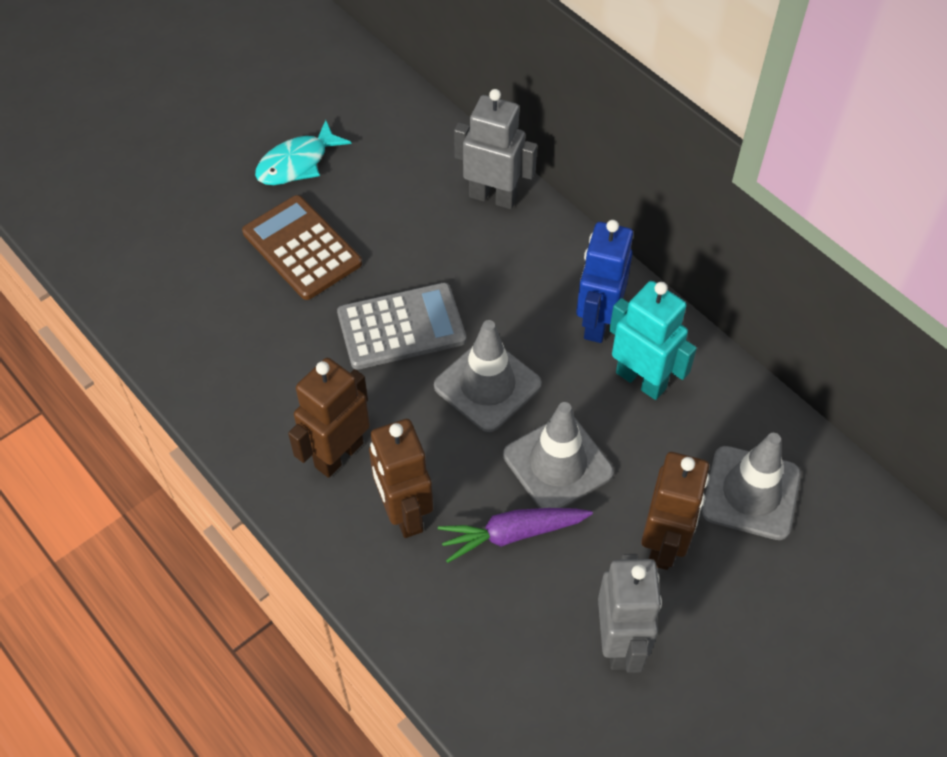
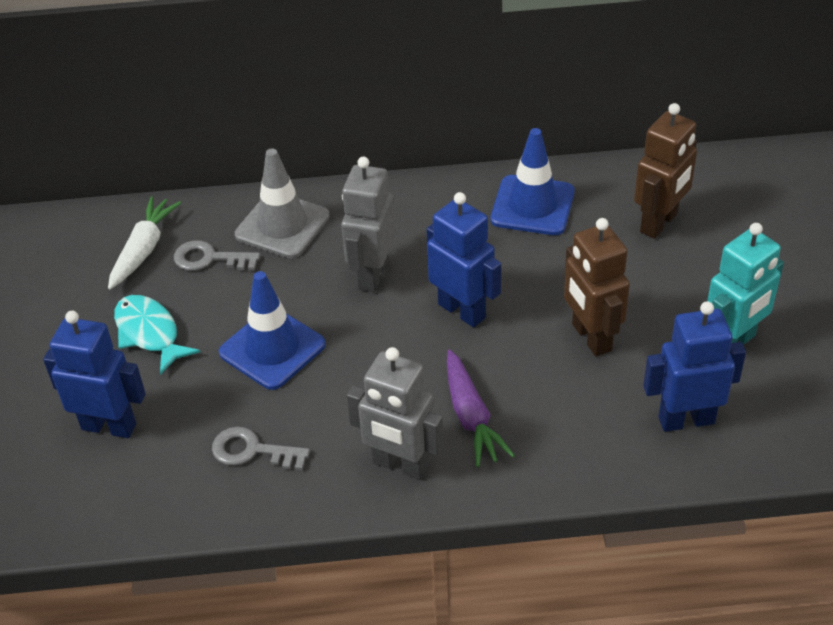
blue robot: 1 -> 3
blue traffic cone: 0 -> 2
brown calculator: 1 -> 0
brown robot: 3 -> 2
grey calculator: 1 -> 0
grey key: 0 -> 2
grey traffic cone: 3 -> 1
white carrot: 0 -> 1

